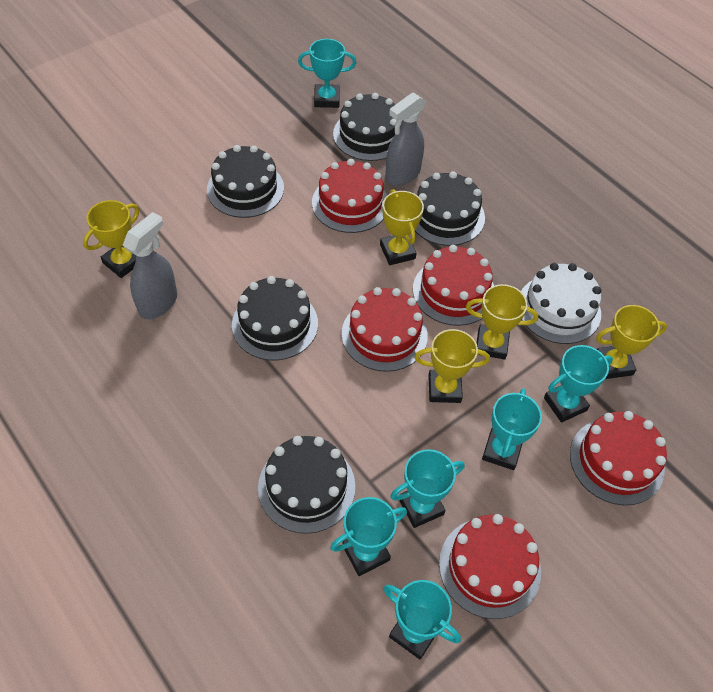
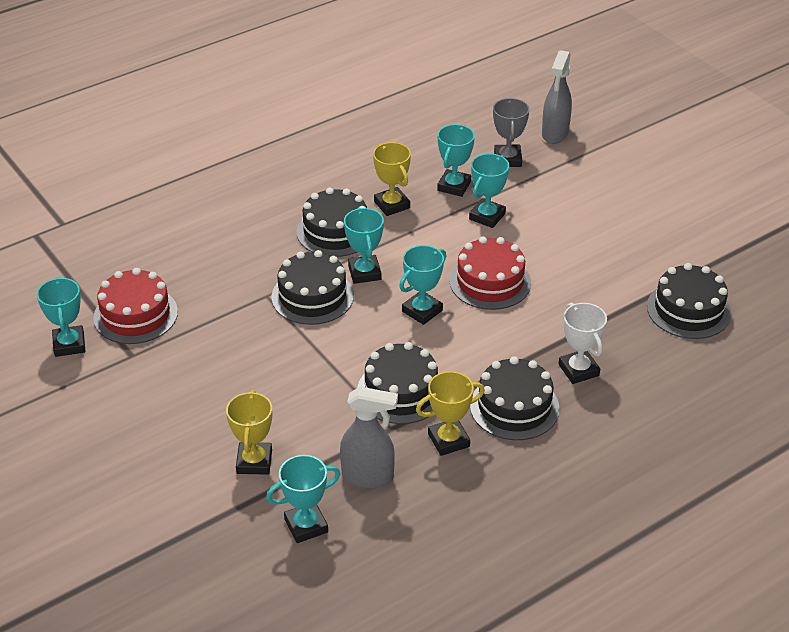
grey trophy: 0 -> 1
red cake: 5 -> 2
white cake: 1 -> 0
white trophy: 0 -> 1
yellow trophy: 5 -> 3

